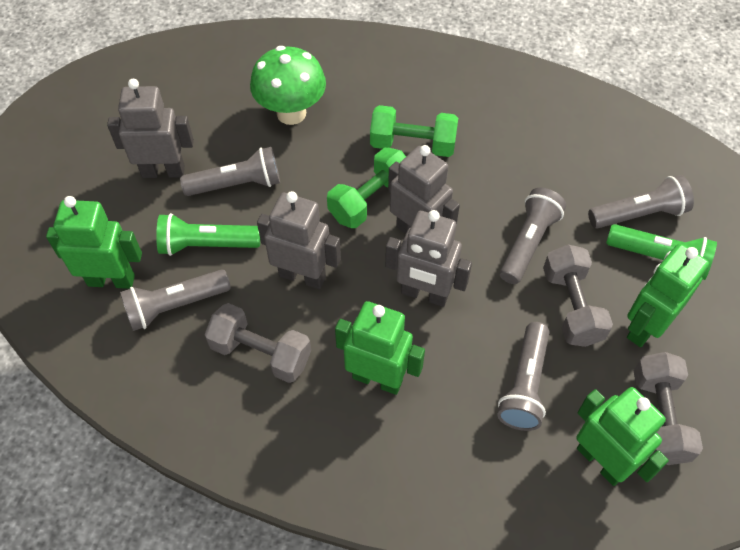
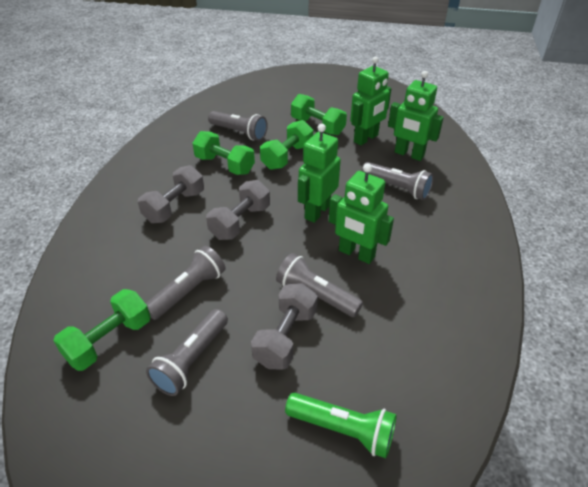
green dumbbell: 2 -> 4
green flashlight: 2 -> 1
green mushroom: 1 -> 0
grey robot: 4 -> 0

